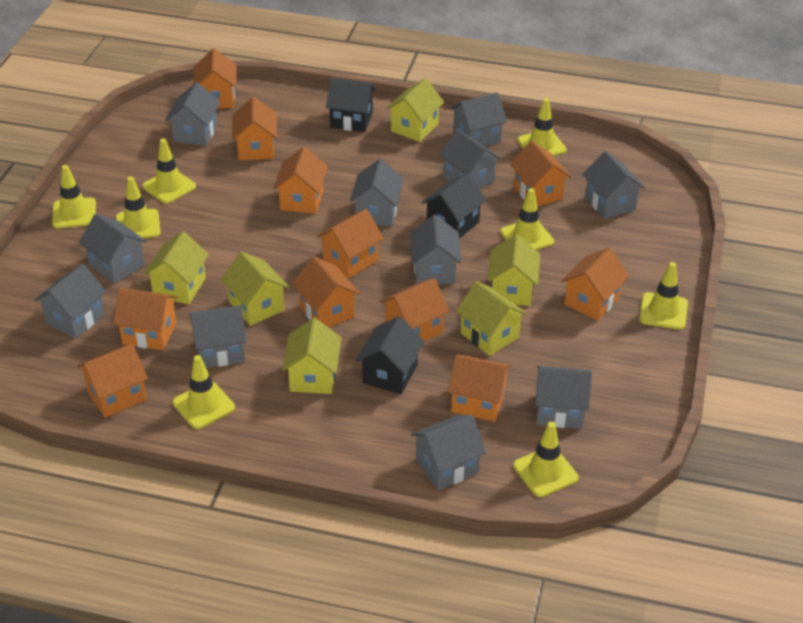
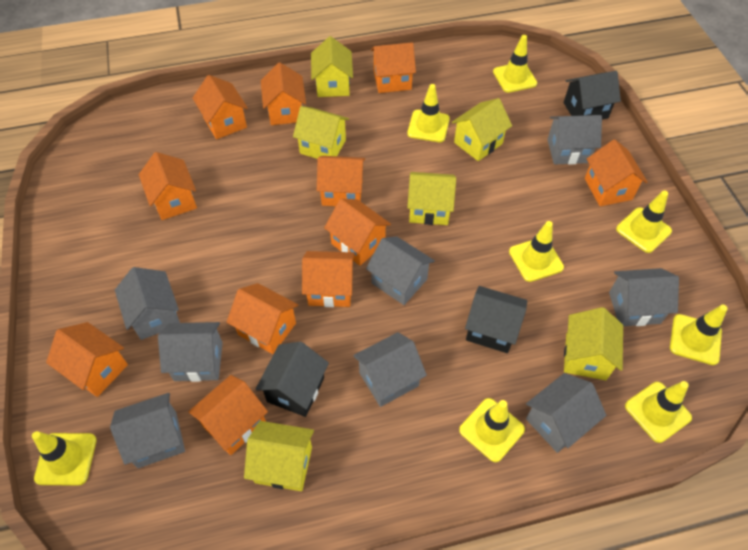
grey house: 11 -> 8

